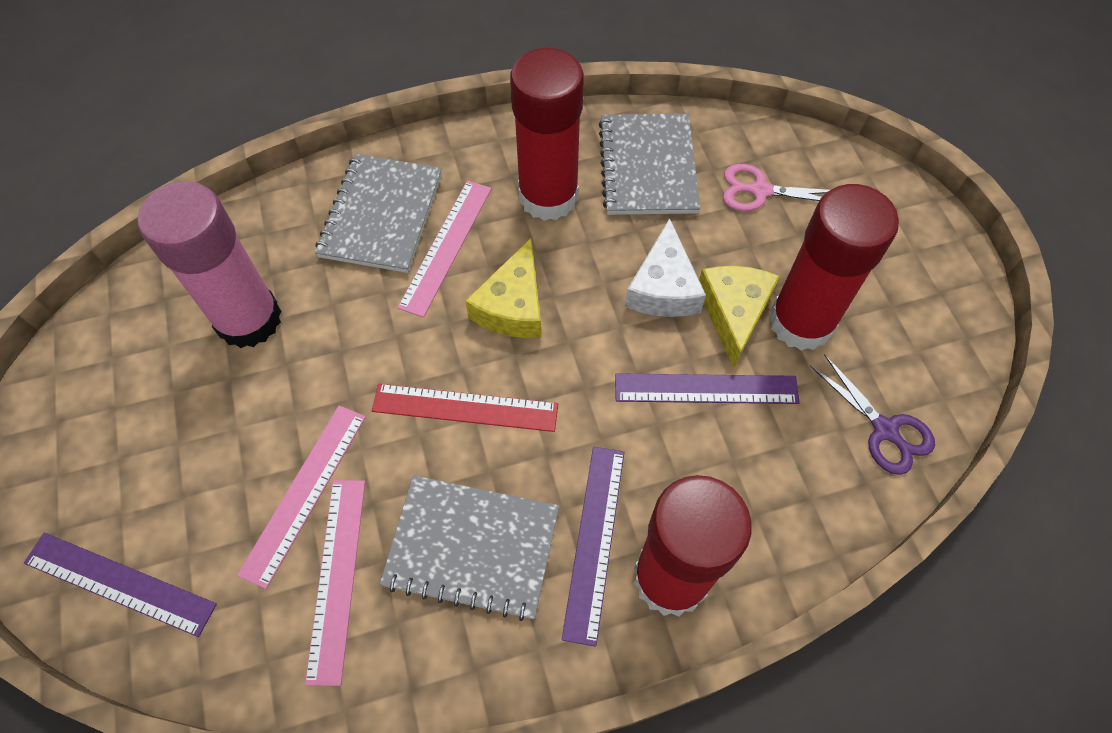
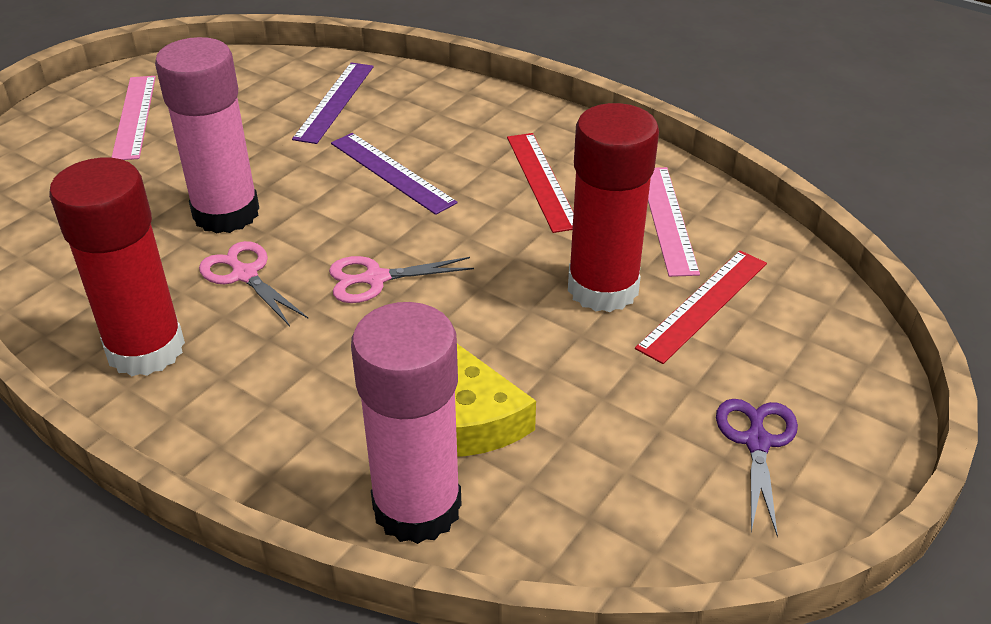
grey notebook: 3 -> 0
pink glue stick: 1 -> 2
pink ruler: 3 -> 2
pink scissors: 1 -> 2
purple ruler: 3 -> 2
red glue stick: 3 -> 2
red ruler: 1 -> 2
white cheese: 1 -> 0
yellow cheese: 2 -> 1

